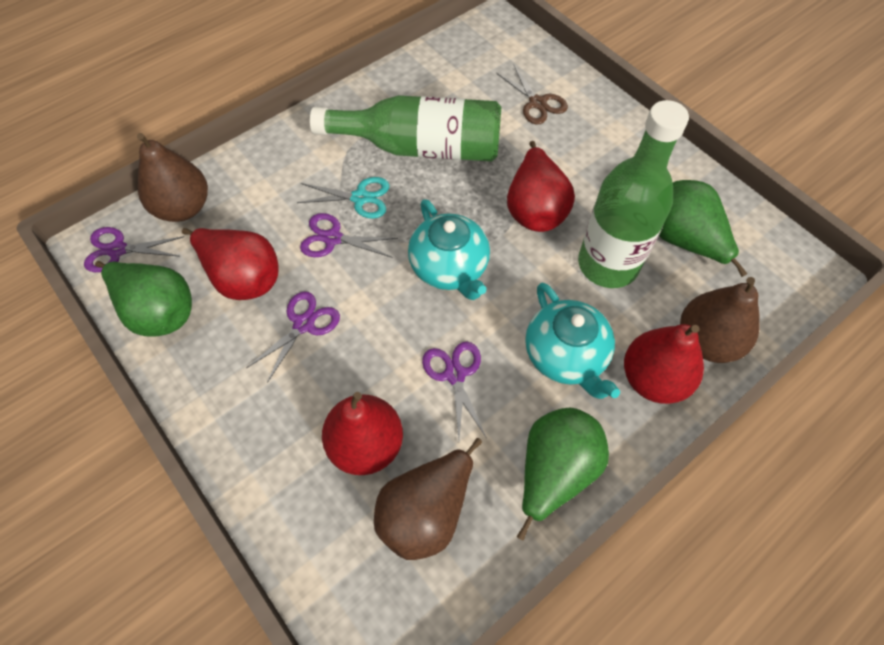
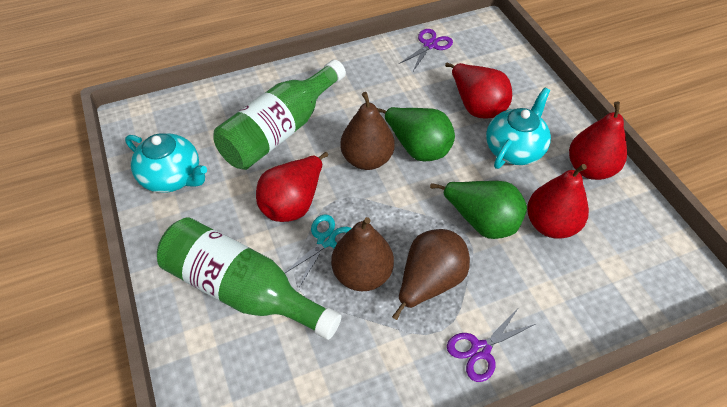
brown scissors: 1 -> 0
green pear: 3 -> 2
purple scissors: 4 -> 2

